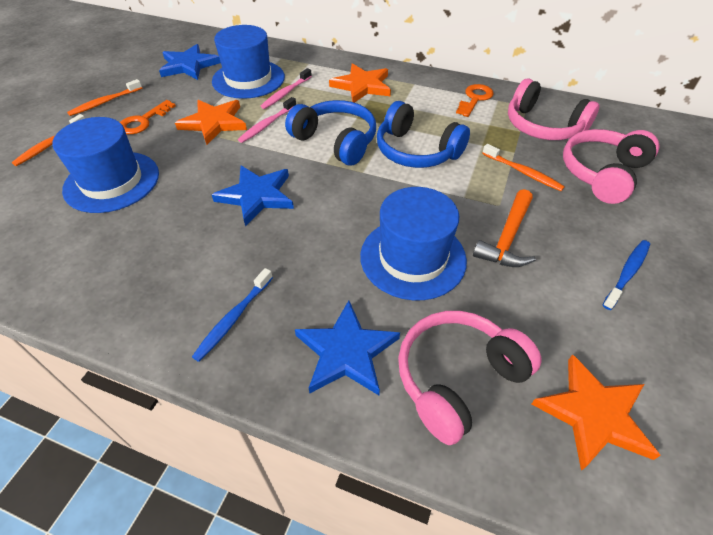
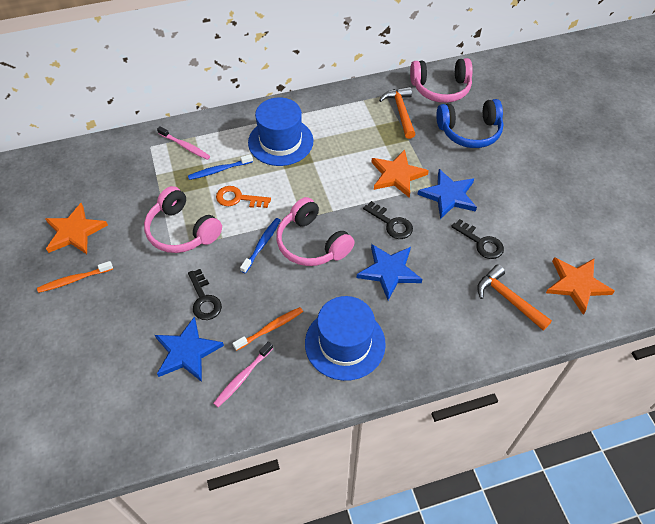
black key: 0 -> 3
blue hat: 3 -> 2
blue headphones: 2 -> 1
orange hammer: 1 -> 2
orange key: 2 -> 1
orange toothbrush: 3 -> 2

